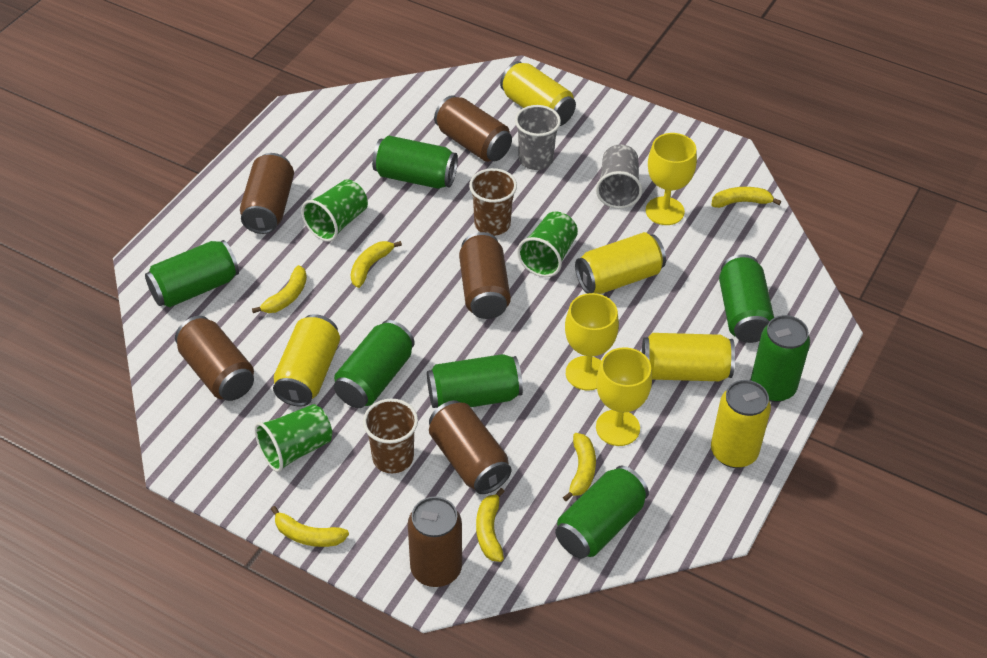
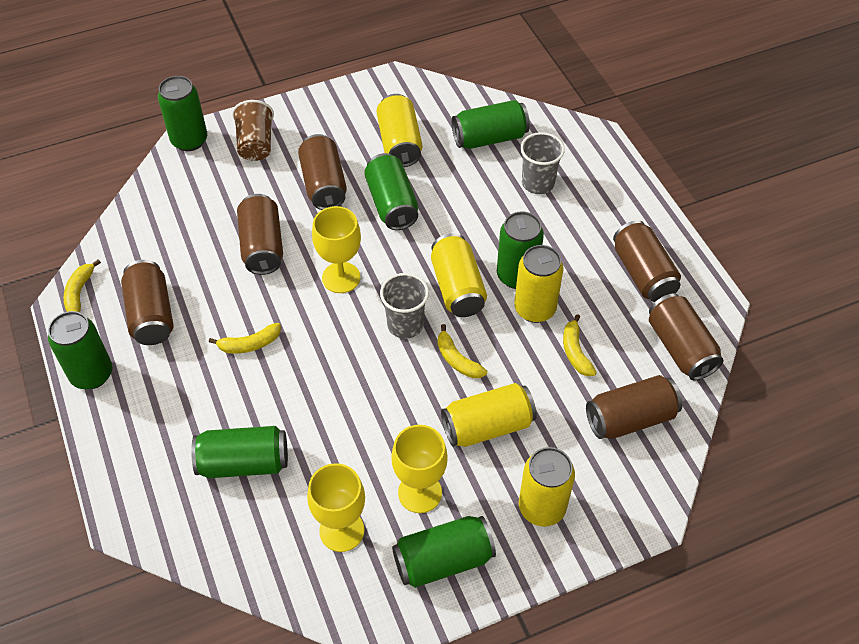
brown cup: 2 -> 1
green cup: 3 -> 0
yellow banana: 6 -> 4

